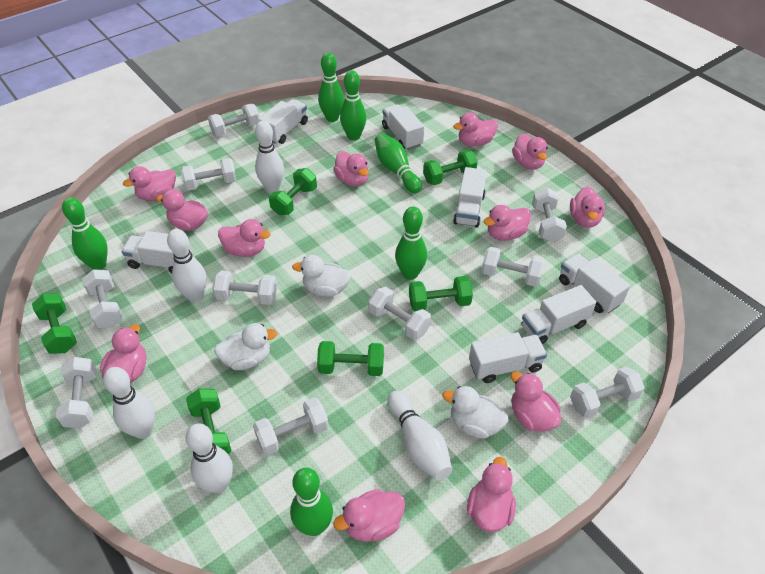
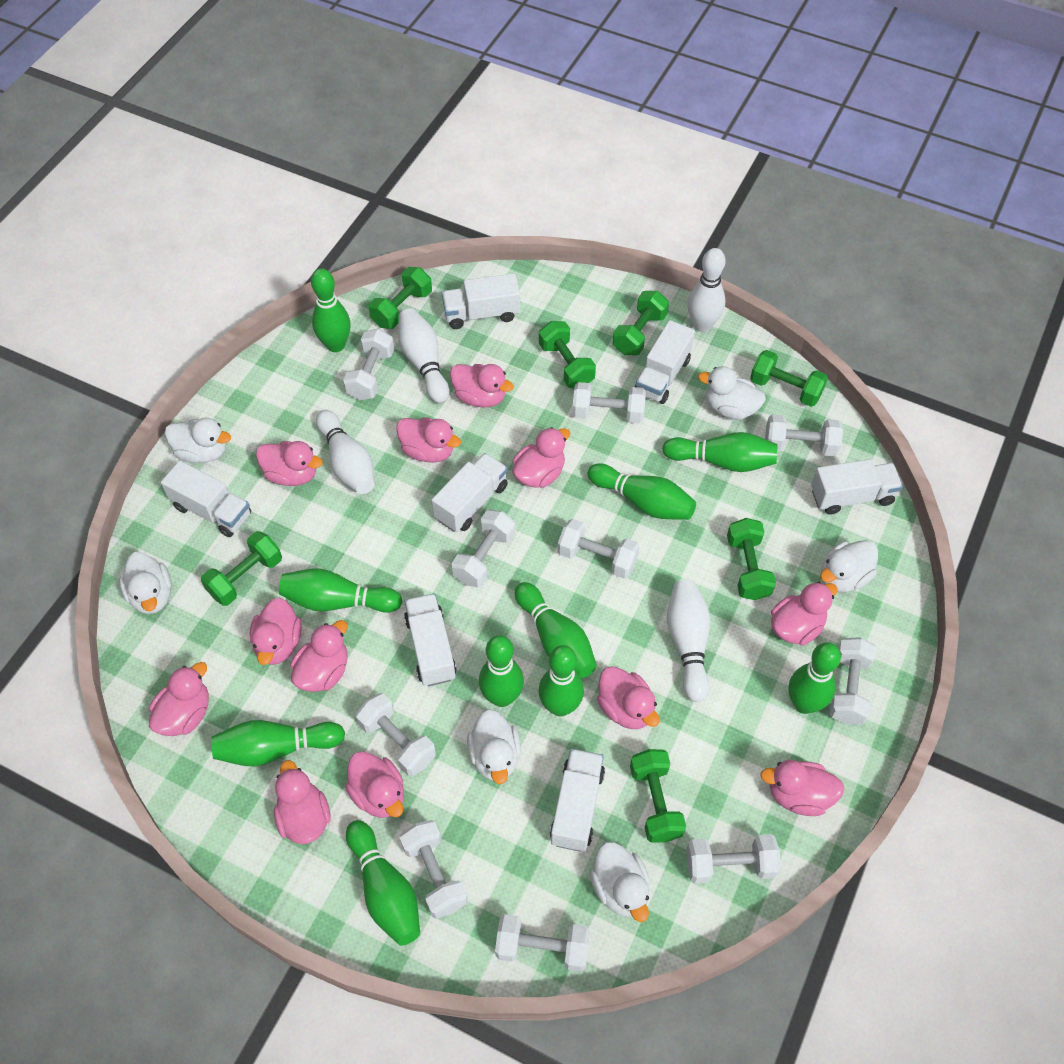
green bowling pin: 6 -> 10
green dumbbell: 6 -> 7
white bowling pin: 5 -> 4
white duck: 3 -> 6

